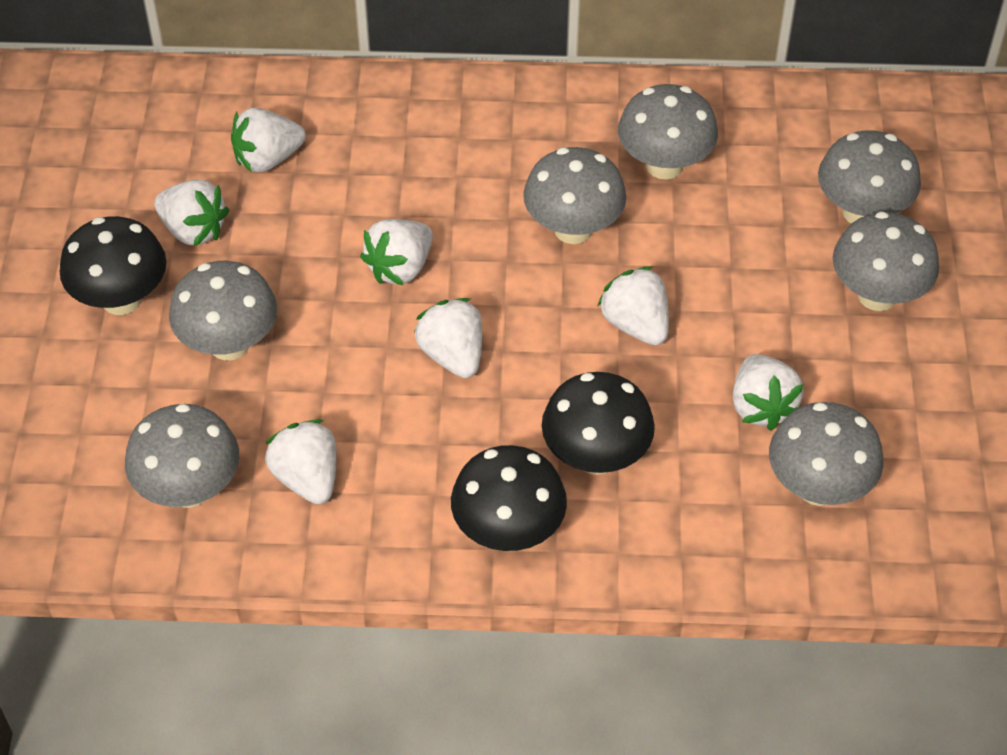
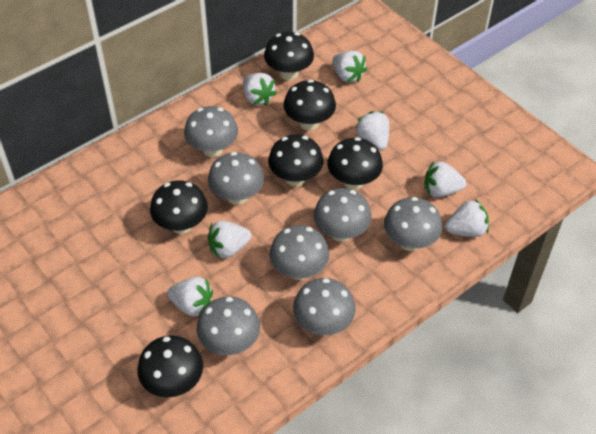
black mushroom: 3 -> 6

